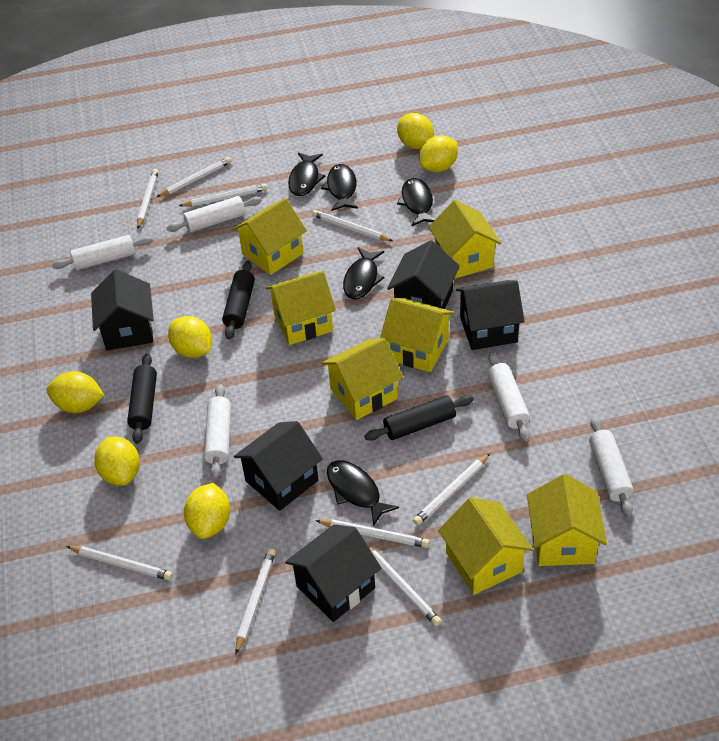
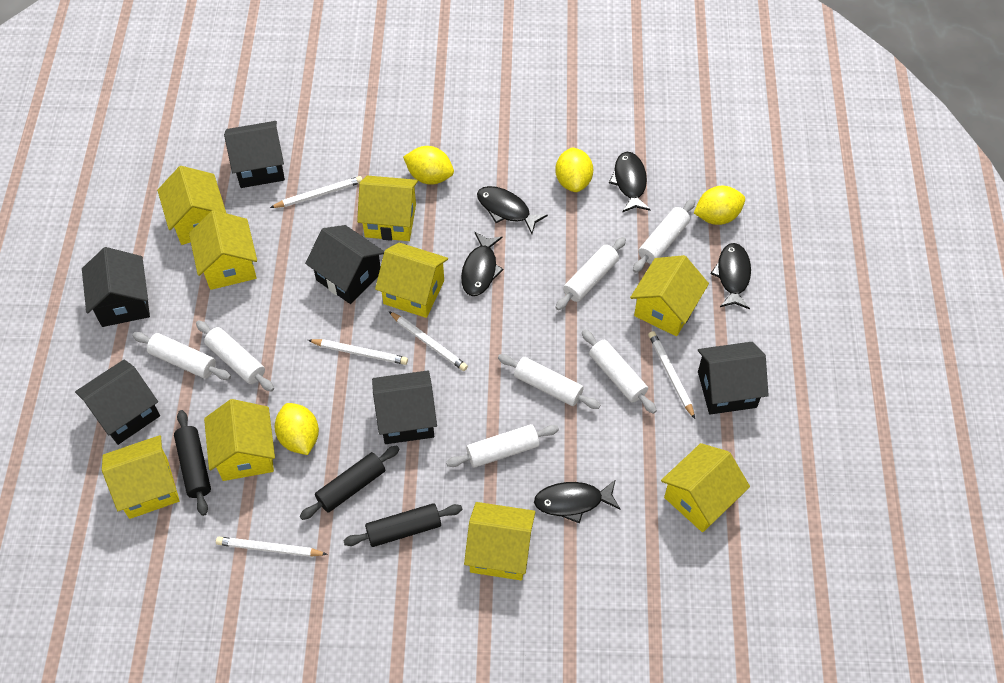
black house: 5 -> 6
white pencil: 9 -> 5
white rolling pin: 5 -> 7
yellow house: 7 -> 9
yellow lemon: 6 -> 4

